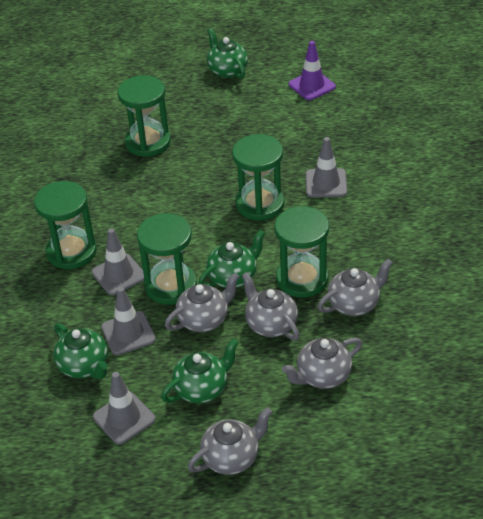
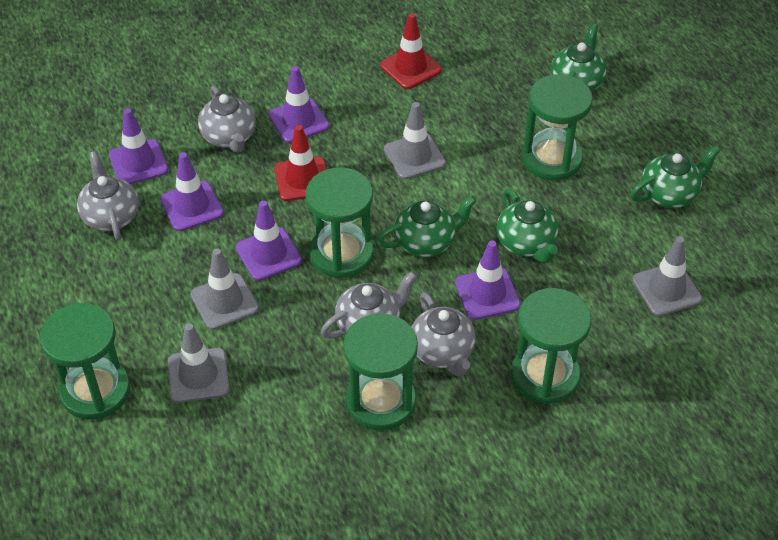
grey teapot: 5 -> 4
purple traffic cone: 1 -> 5
red traffic cone: 0 -> 2

